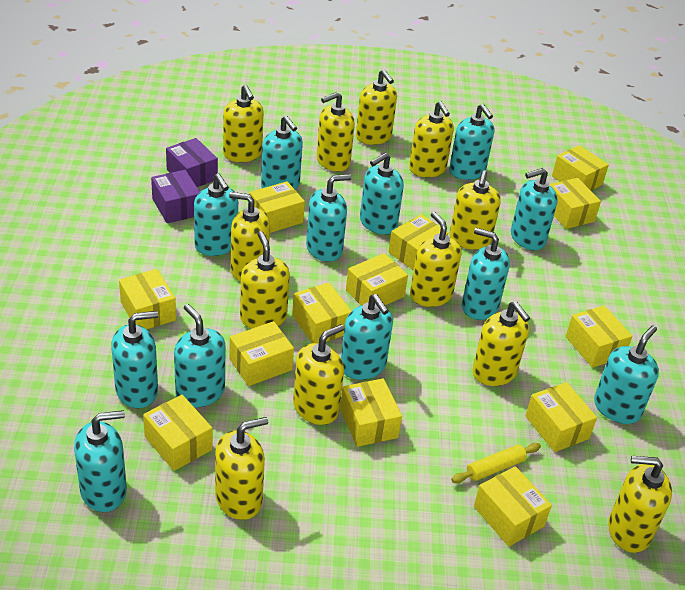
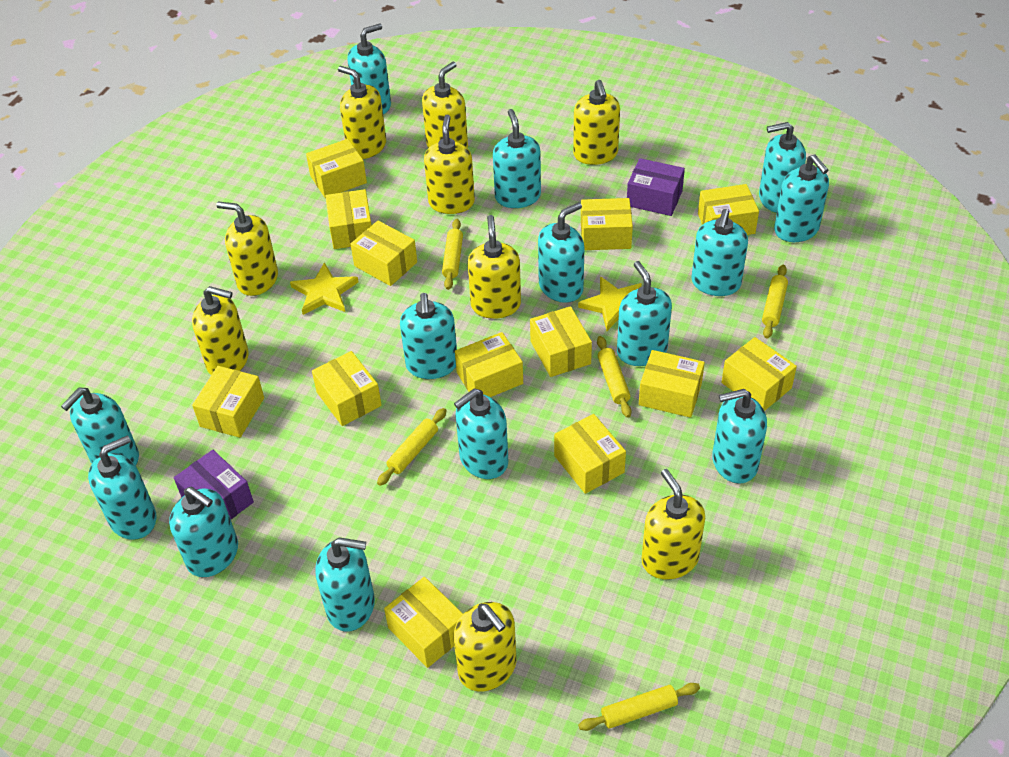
turquoise soap dispenser: 12 -> 14
yellow rolling pin: 1 -> 5
yellow soap dispenser: 12 -> 9
yellow star: 0 -> 2

